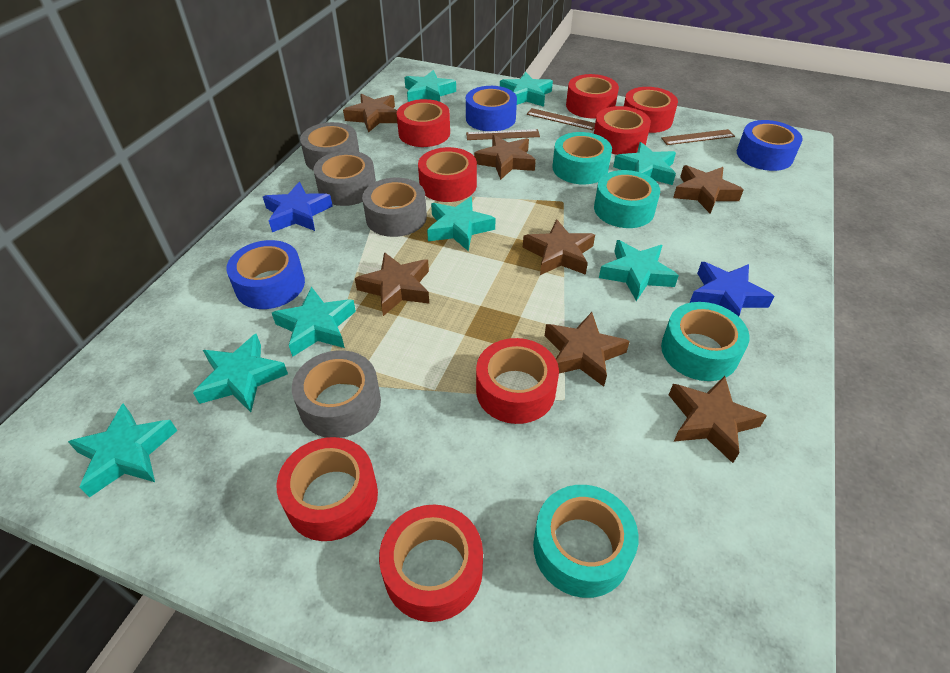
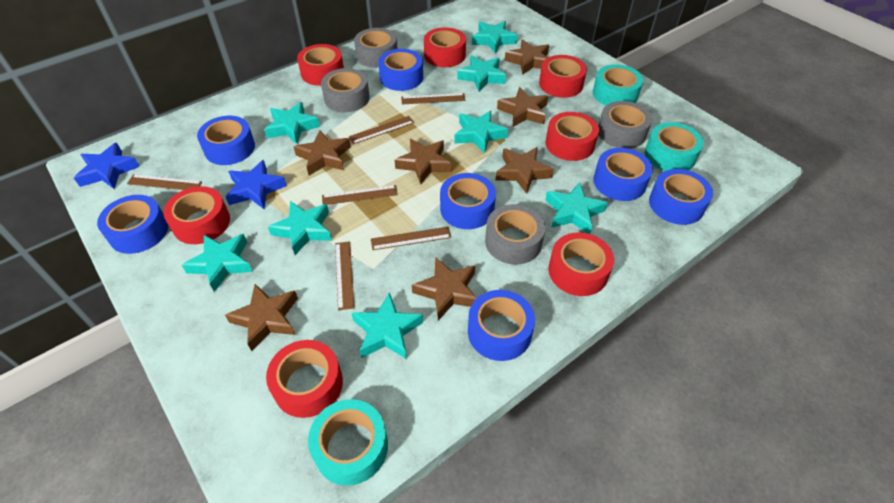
blue tape: 3 -> 7
brown ruler: 3 -> 6
red tape: 8 -> 7
turquoise tape: 4 -> 3

